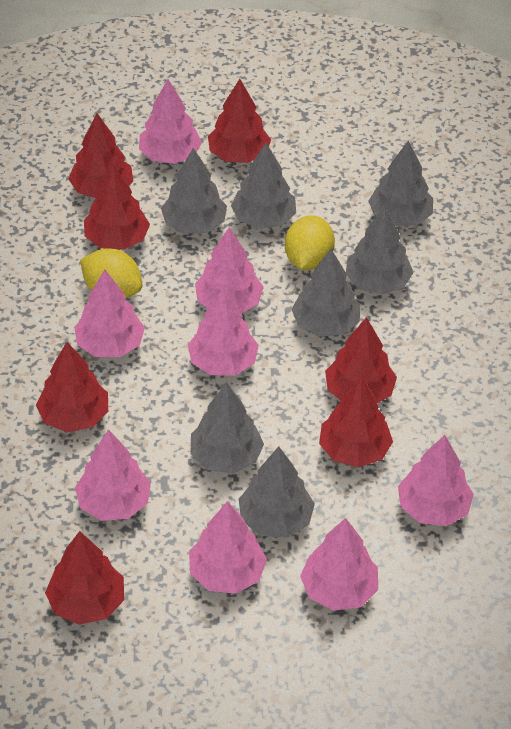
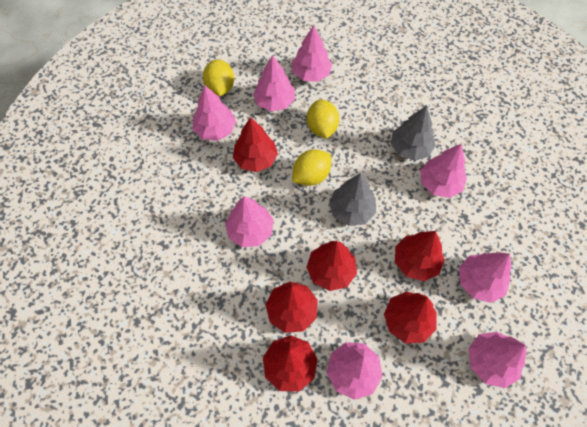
grey tree: 7 -> 2
red tree: 7 -> 6
yellow lemon: 2 -> 3

